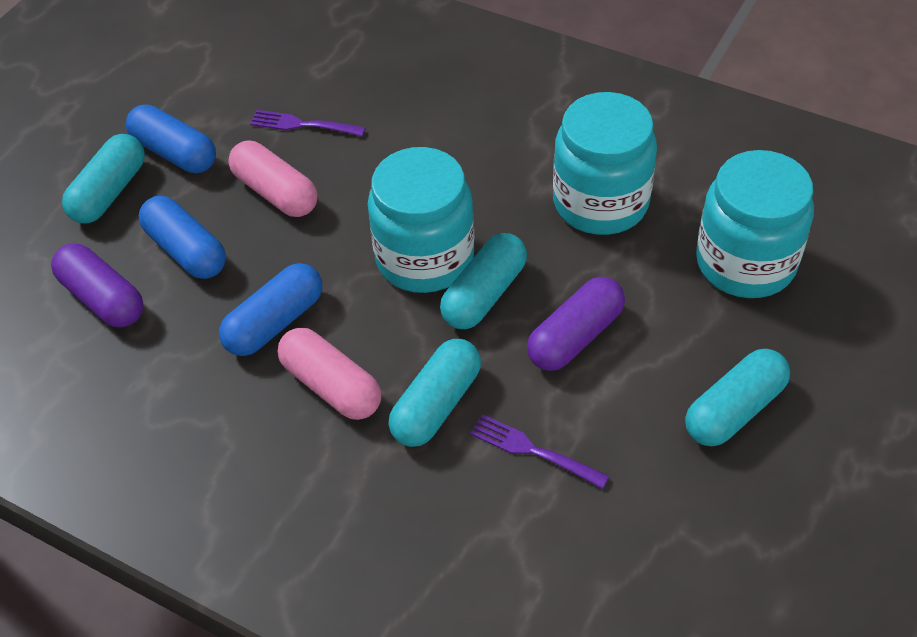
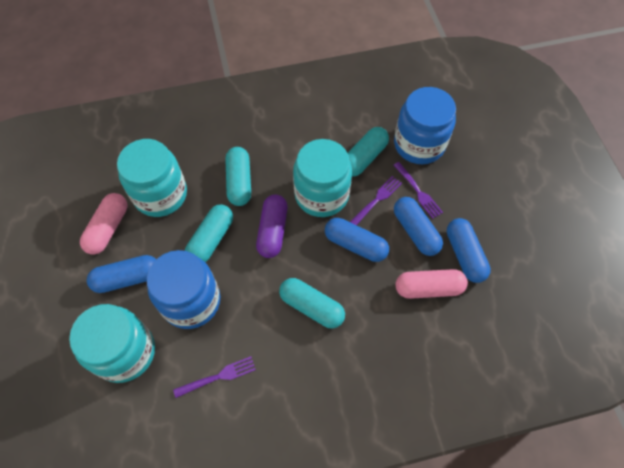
blue capsule: 3 -> 4
blue jar: 0 -> 2
purple capsule: 2 -> 1
purple fork: 2 -> 3

